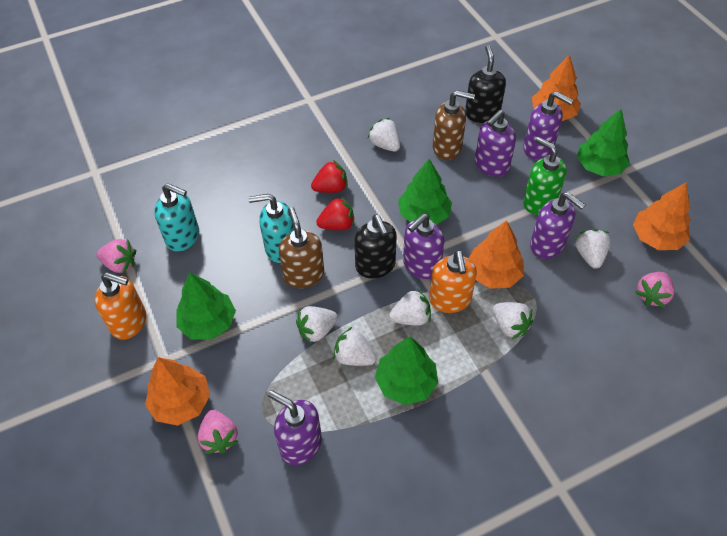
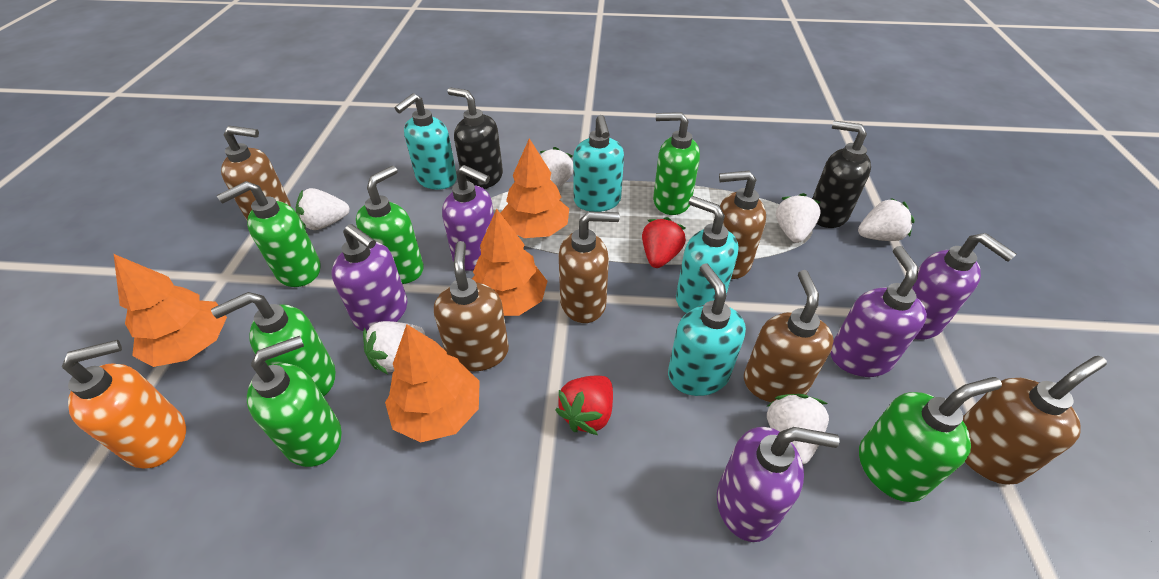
brown soap dispenser: 2 -> 6
green soap dispenser: 1 -> 6
green tree: 4 -> 0
orange soap dispenser: 2 -> 1
pink strawberry: 3 -> 0
turquoise soap dispenser: 2 -> 4

